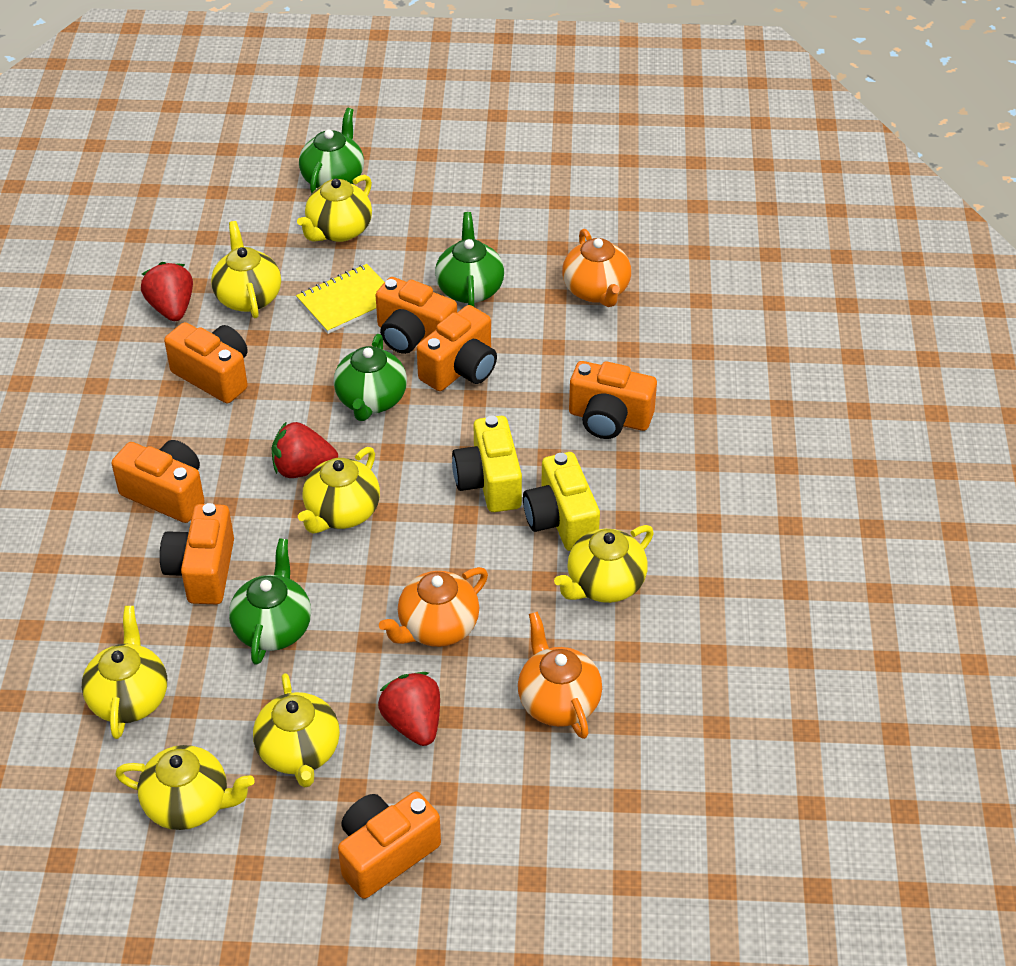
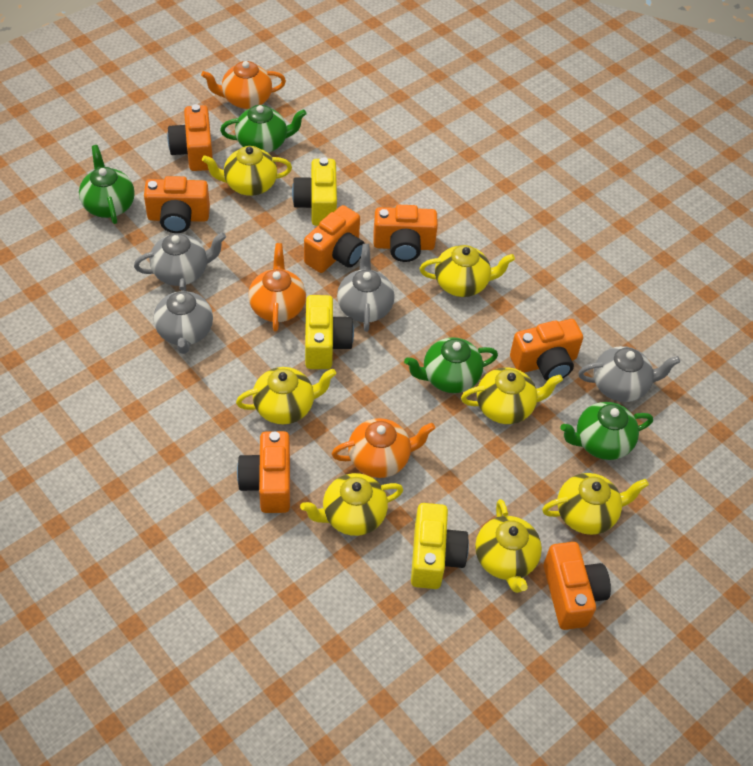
grey teapot: 0 -> 4
red strawberry: 3 -> 0
yellow camera: 2 -> 3
yellow notebook: 1 -> 0

